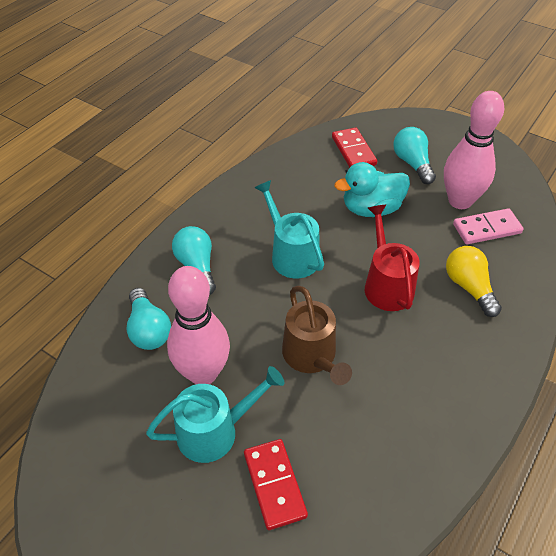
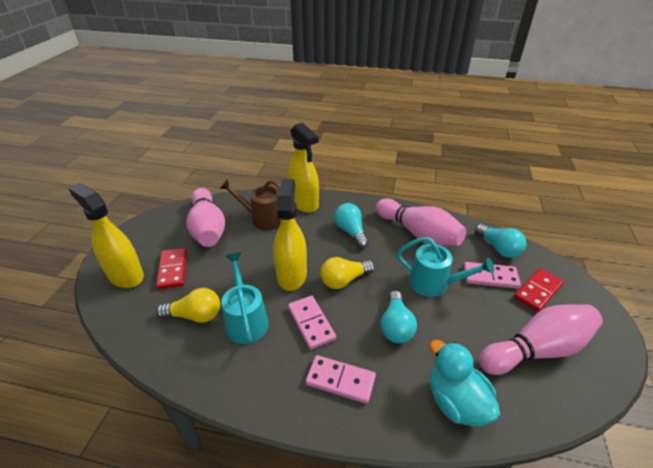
pink bowling pin: 2 -> 3
pink domino: 1 -> 3
red watering can: 1 -> 0
yellow light bulb: 1 -> 2
yellow spray bottle: 0 -> 3

